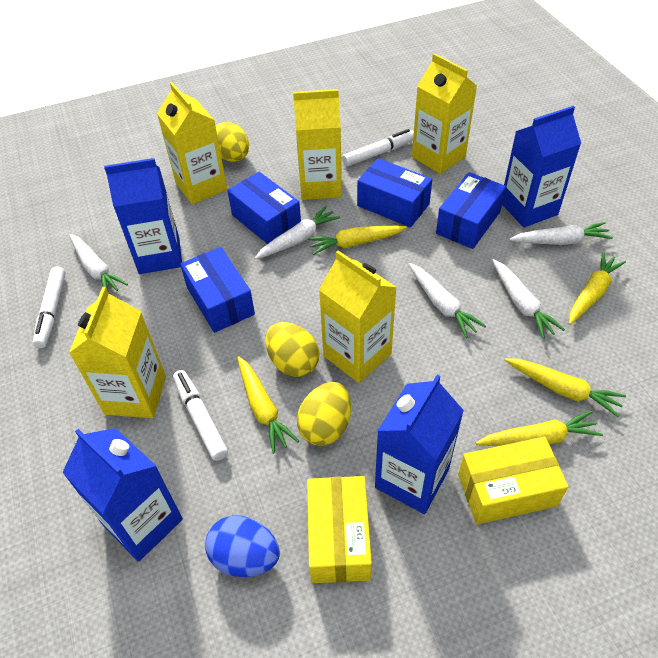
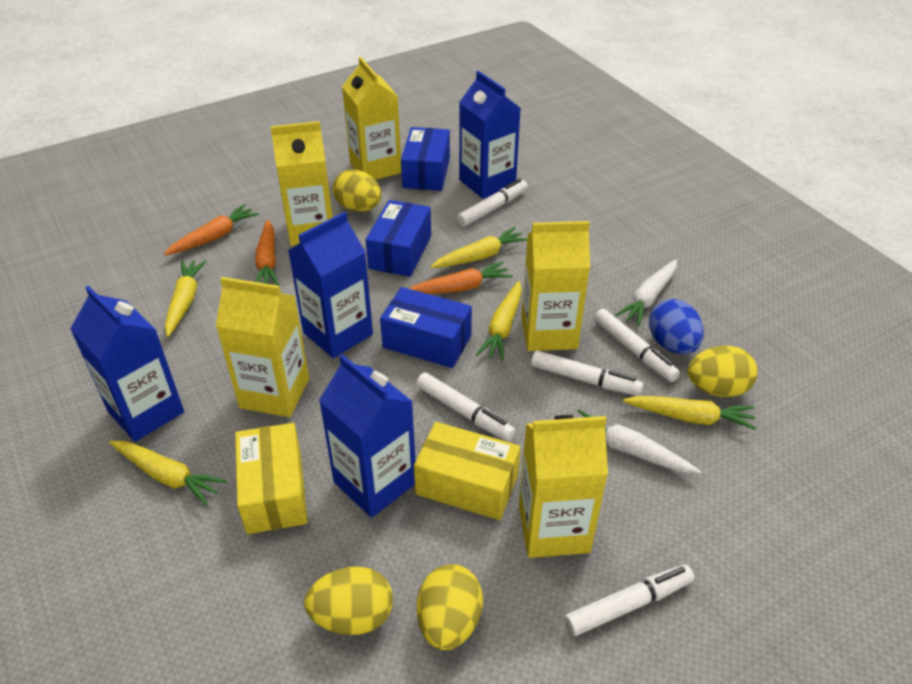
blue box: 4 -> 3
orange carrot: 0 -> 3
white carrot: 5 -> 2
white marker: 3 -> 5
yellow egg: 3 -> 4

